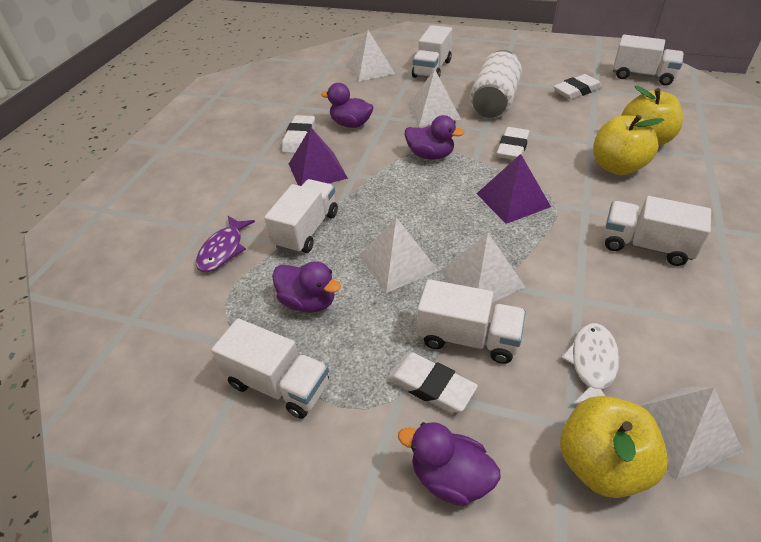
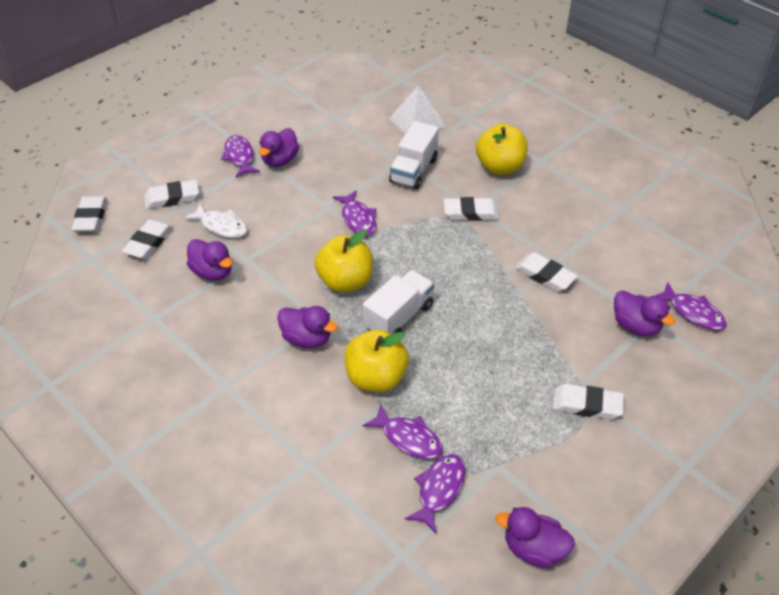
purple duck: 4 -> 5
purple fish: 1 -> 5
purple pyramid: 2 -> 0
white can: 1 -> 0
white eraser: 4 -> 6
white pyramid: 5 -> 1
white truck: 6 -> 2

